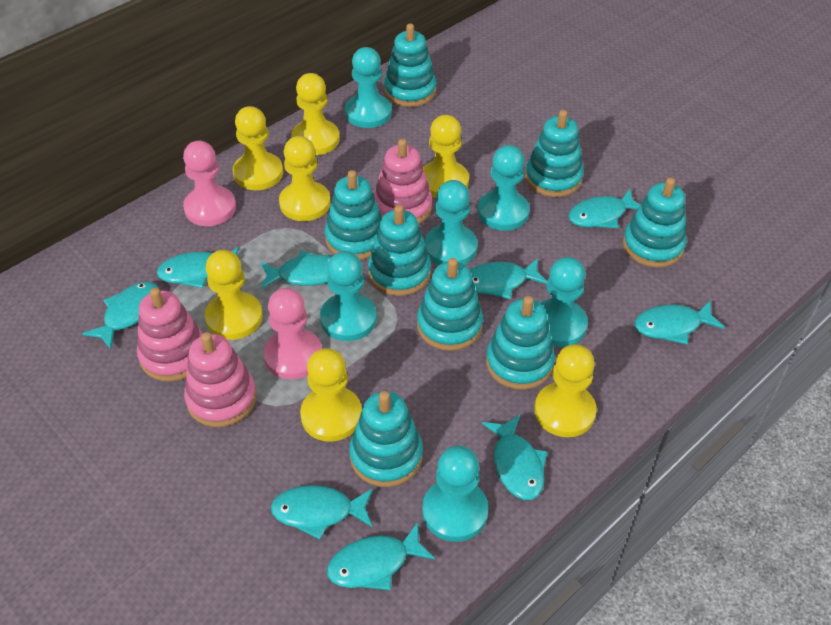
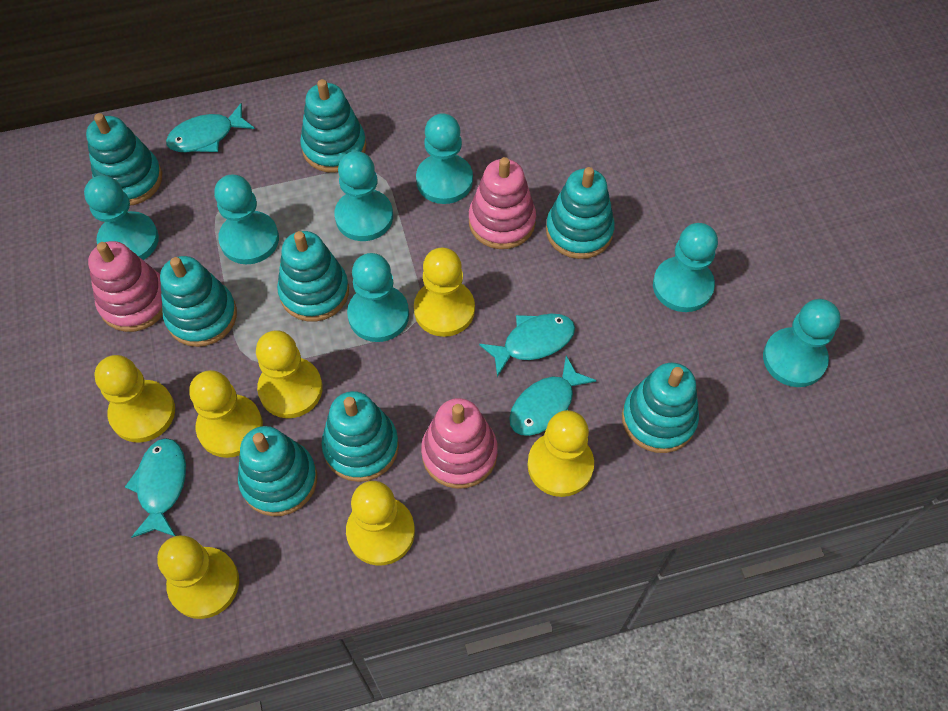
pink pawn: 2 -> 0
turquoise fish: 9 -> 4
turquoise pawn: 6 -> 7

